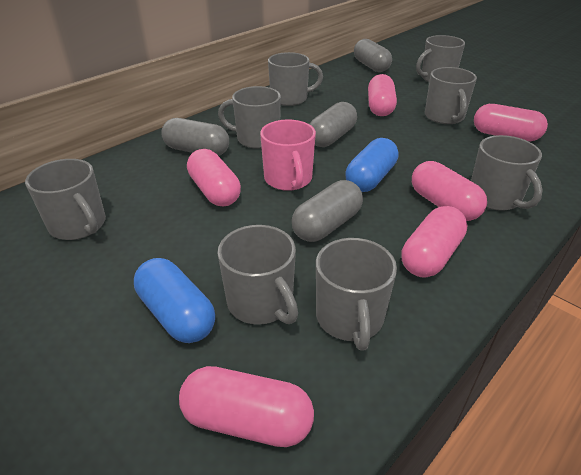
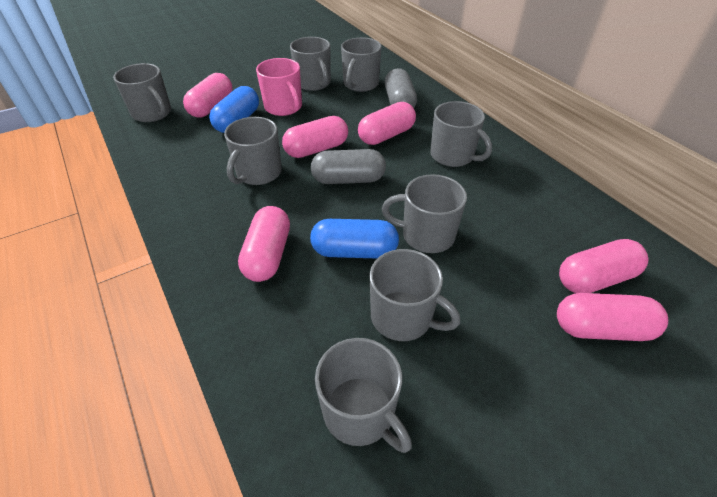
grey capsule: 4 -> 2

